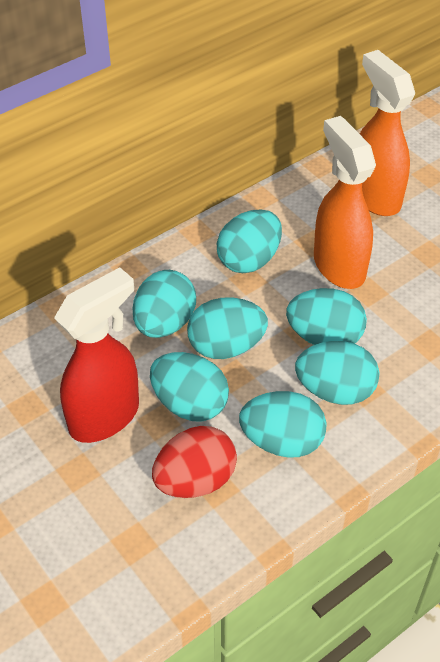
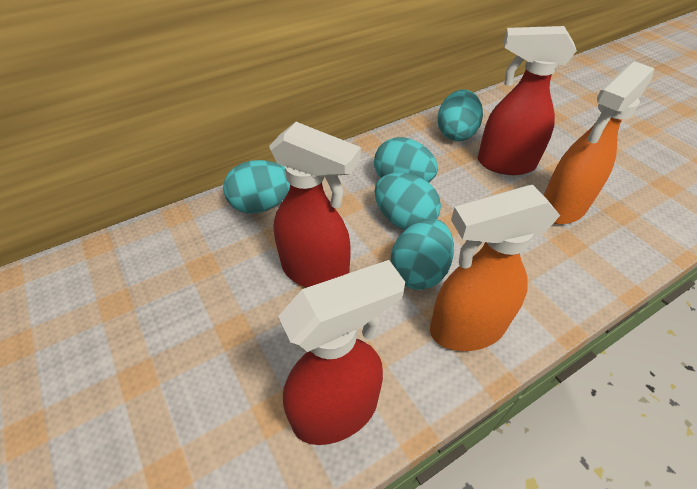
red egg: 1 -> 0
red spray bottle: 1 -> 3
turquoise egg: 7 -> 5

